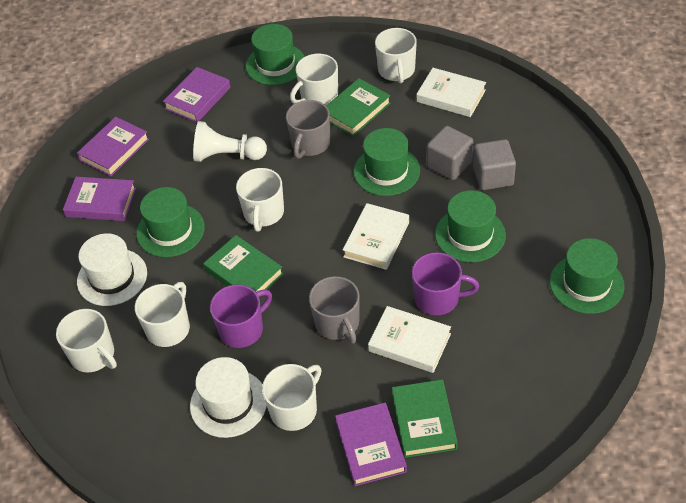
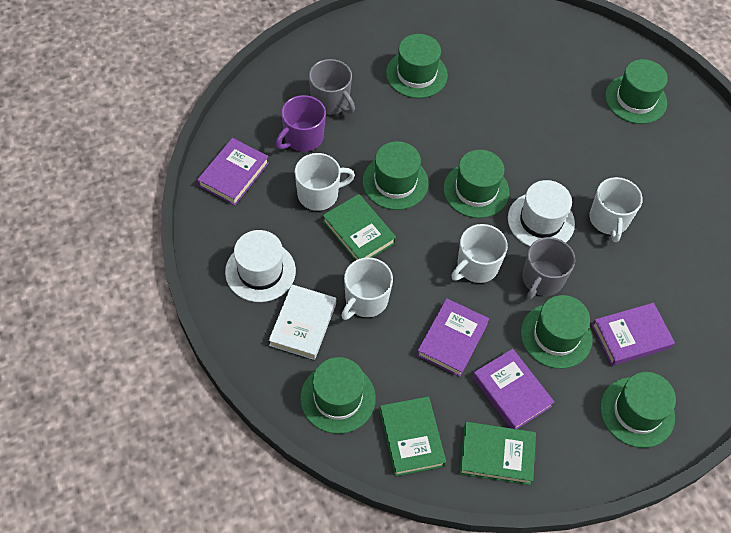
green hat: 5 -> 7
grey cube: 2 -> 0
purple mug: 2 -> 1
white book: 3 -> 1
white mug: 6 -> 4
white pawn: 1 -> 0

